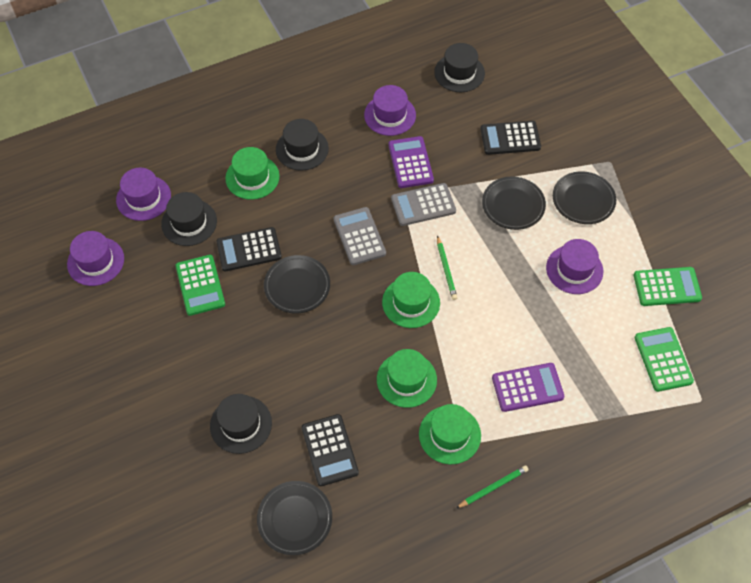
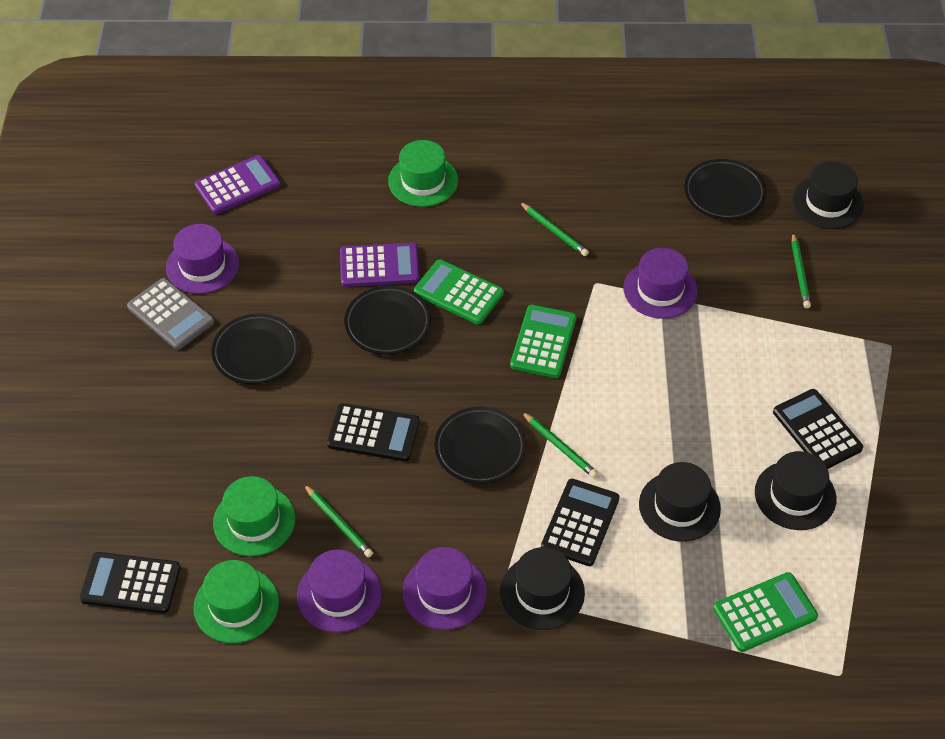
black calculator: 3 -> 4
green hat: 4 -> 3
green pencil: 2 -> 4
grey calculator: 2 -> 1

